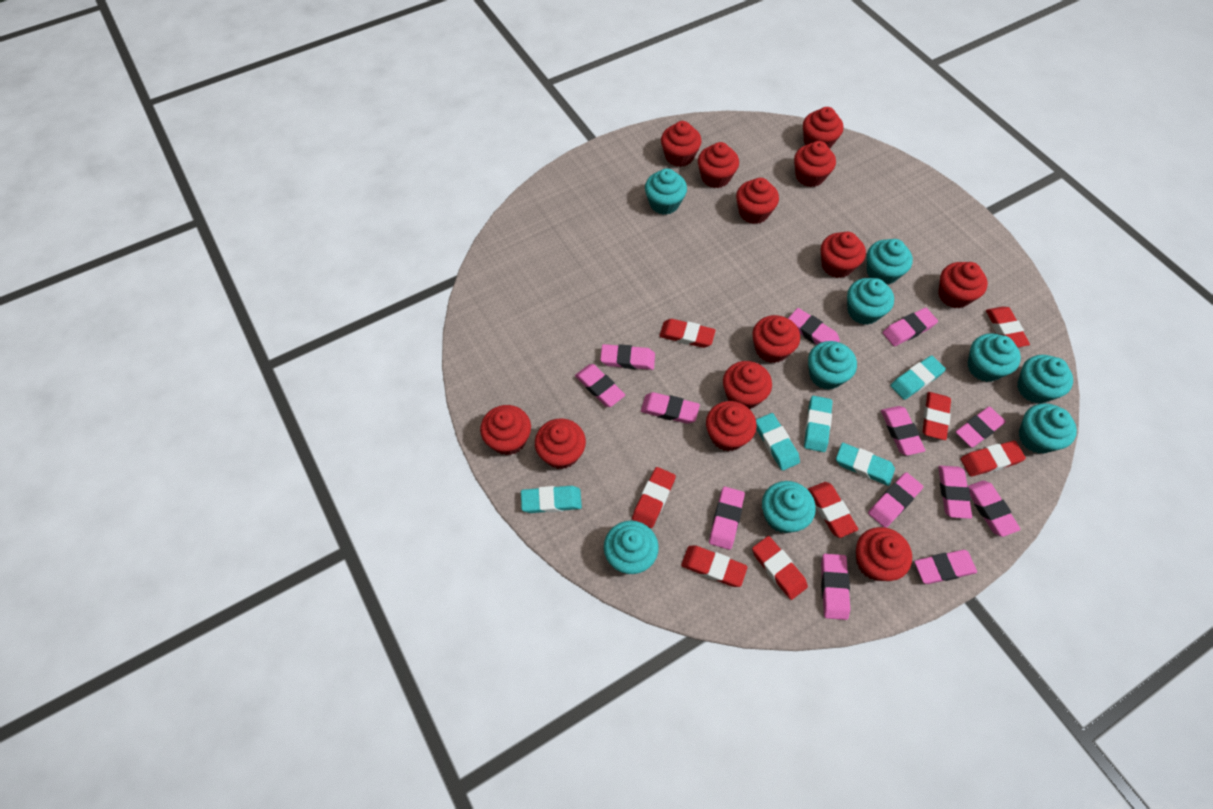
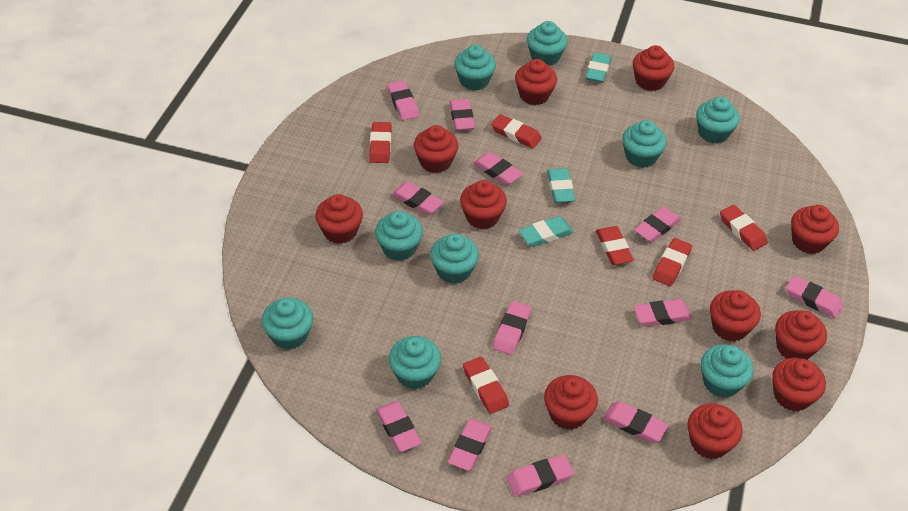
pink eraser: 13 -> 12
red cupcake: 13 -> 11
red eraser: 8 -> 6
turquoise eraser: 5 -> 3

